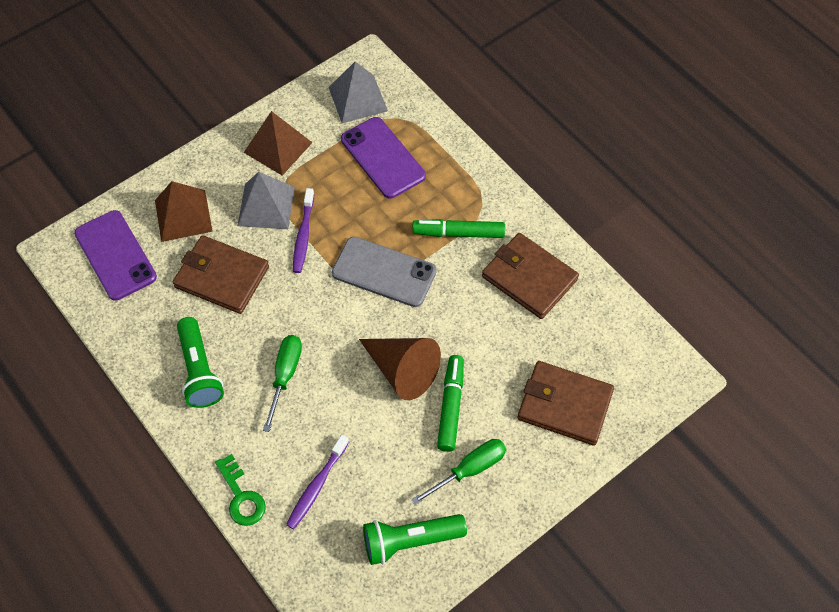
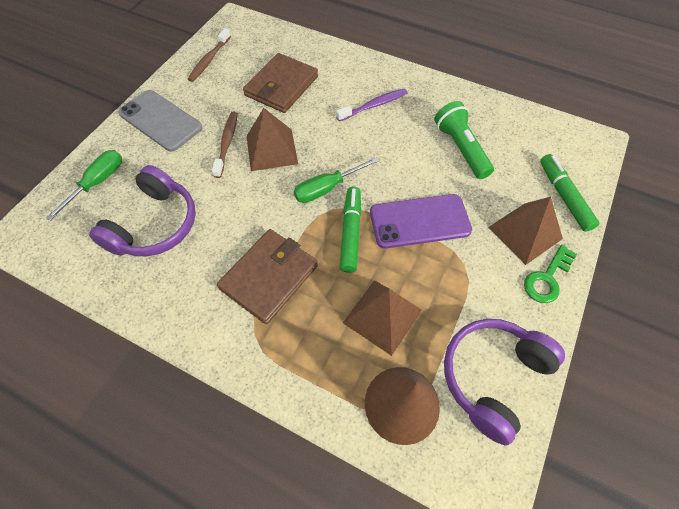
brown pyramid: 2 -> 3
brown toothbrush: 0 -> 2
brown wallet: 3 -> 2
green flashlight: 2 -> 1
grey pyramid: 2 -> 0
purple headphones: 0 -> 2
purple phone: 2 -> 1
purple toothbrush: 2 -> 1

